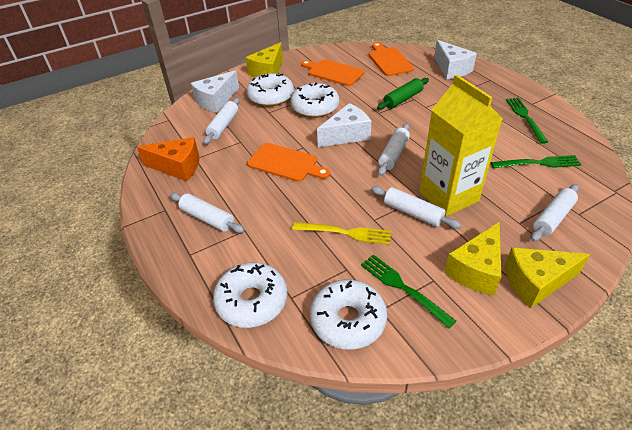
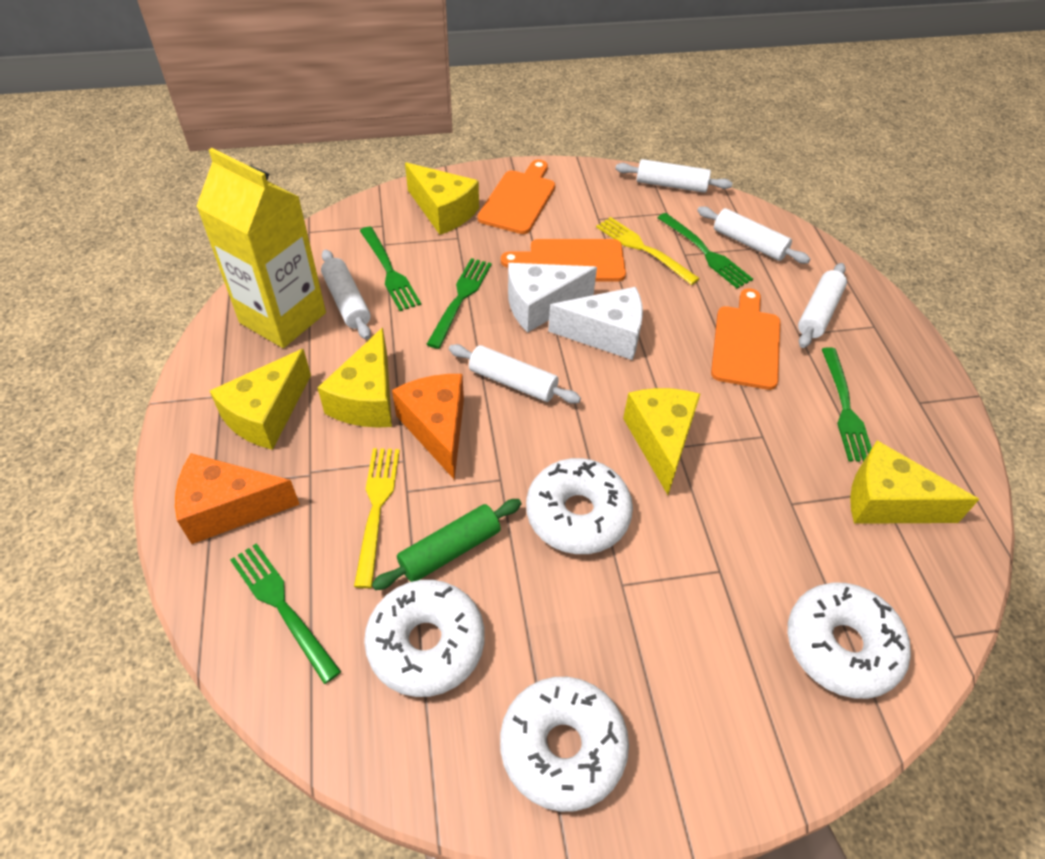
green fork: 3 -> 5
orange cheese: 1 -> 2
white cheese: 3 -> 2
yellow cheese: 3 -> 5
yellow fork: 1 -> 2

